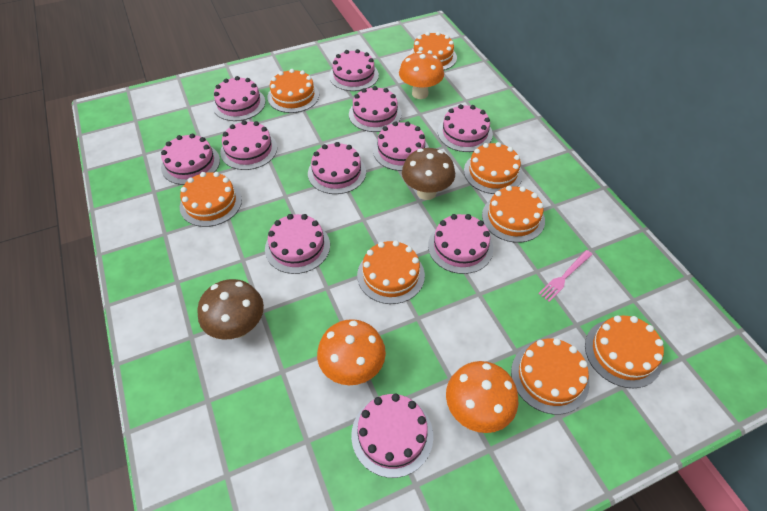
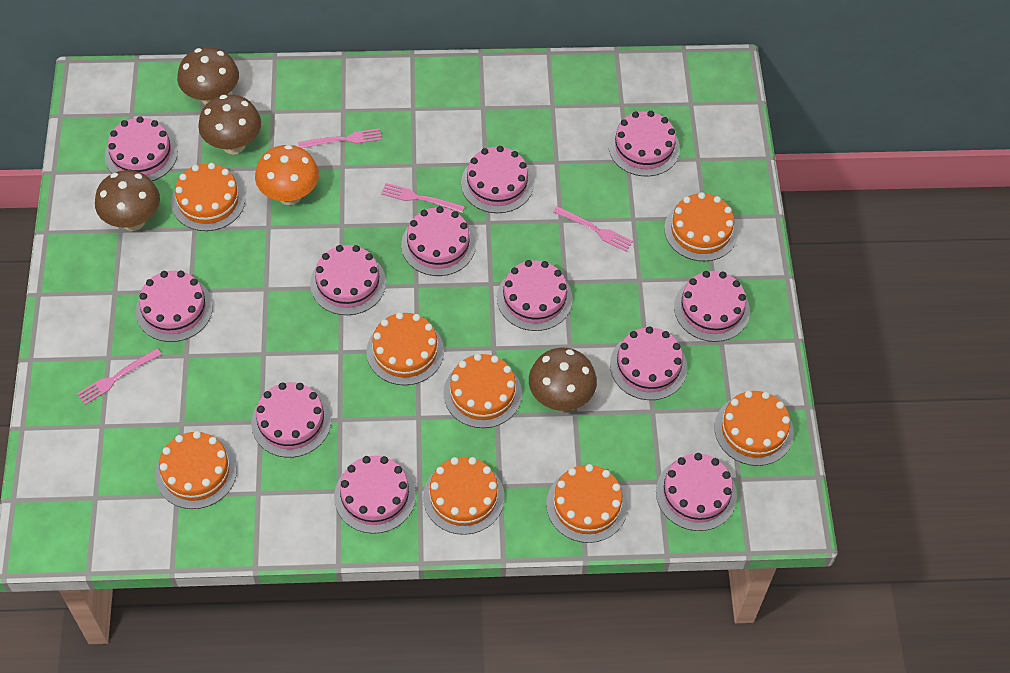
brown mushroom: 2 -> 4
orange mushroom: 3 -> 1
pink cake: 11 -> 12
pink fork: 1 -> 4

